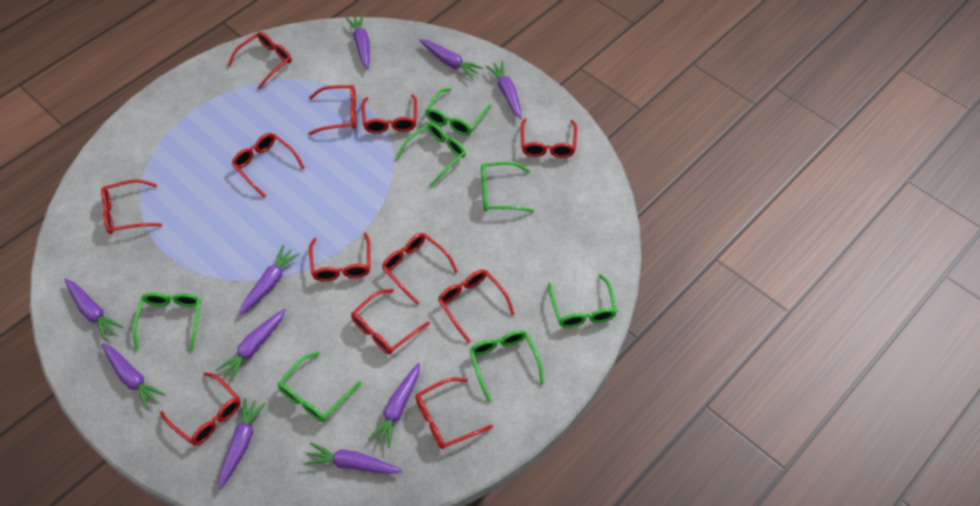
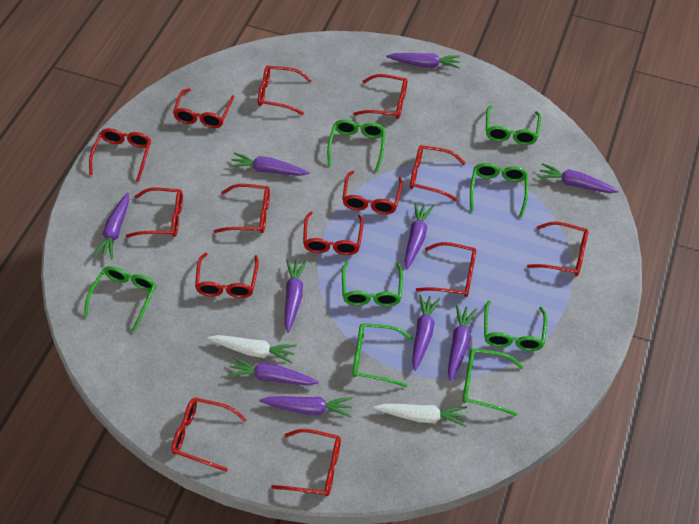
green glasses: 7 -> 8
red glasses: 12 -> 14
white carrot: 0 -> 2

